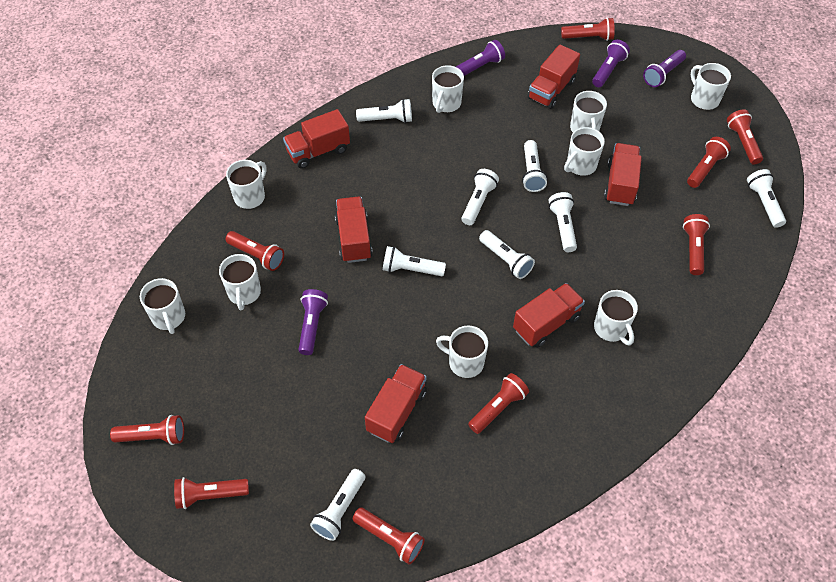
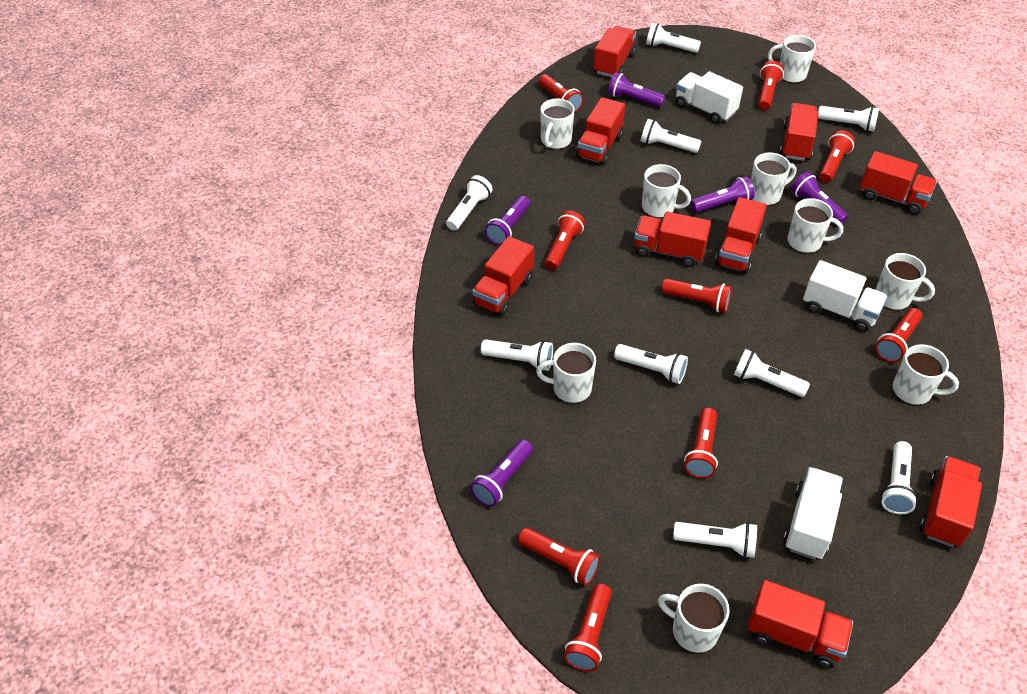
purple flashlight: 4 -> 5
red truck: 6 -> 9
white flashlight: 8 -> 9
white truck: 0 -> 3

